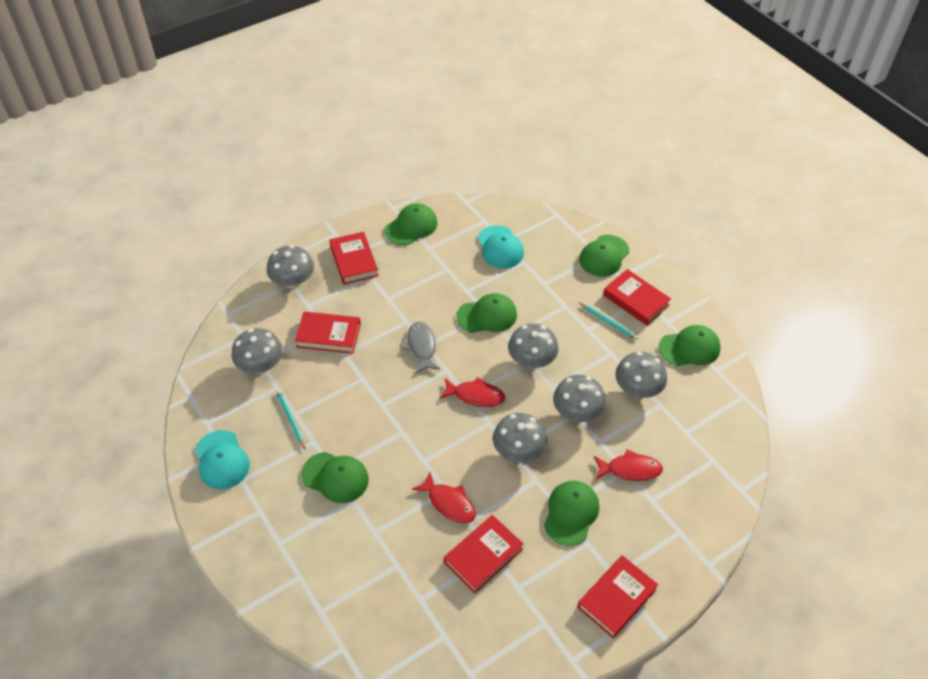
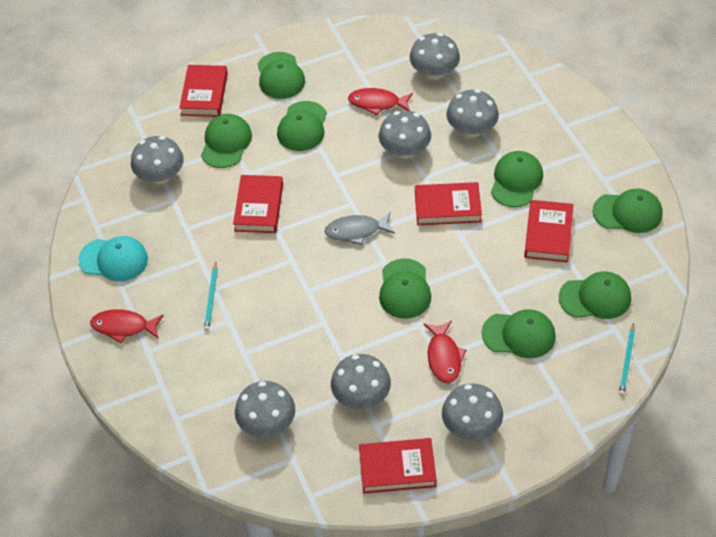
green cap: 6 -> 8
grey mushroom: 6 -> 7
turquoise cap: 2 -> 1

